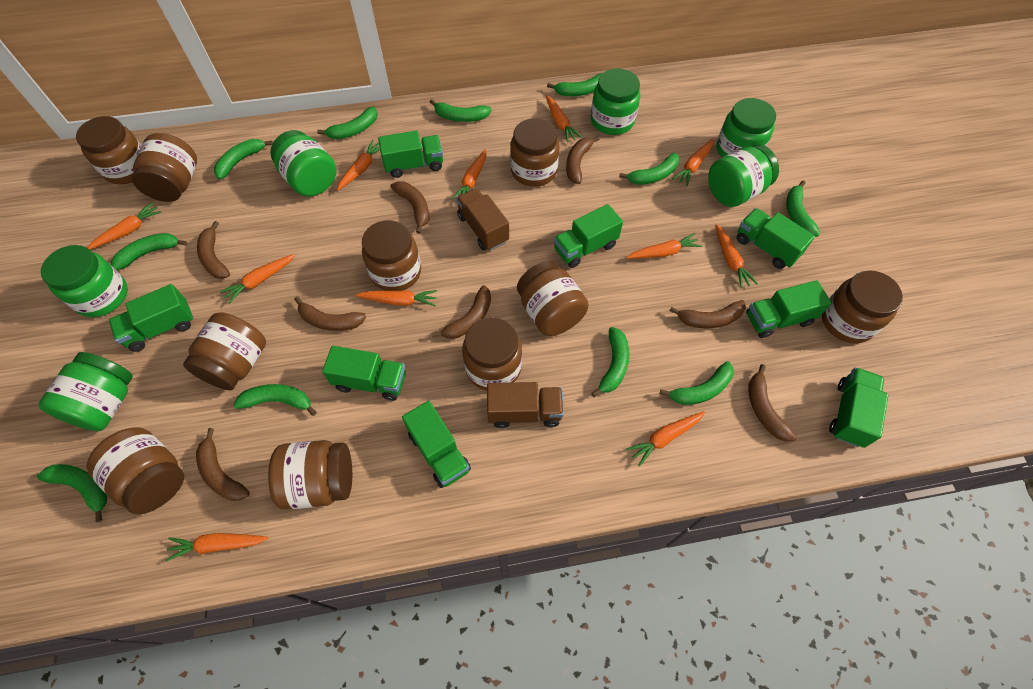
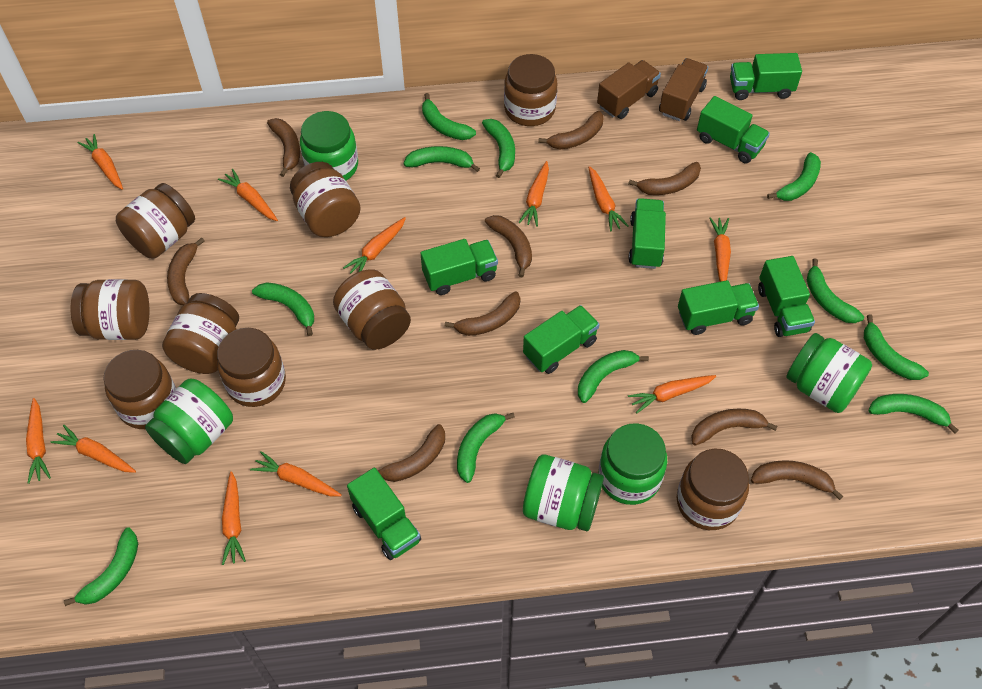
brown banana: 8 -> 9
brown jar: 10 -> 9
green jar: 6 -> 5

